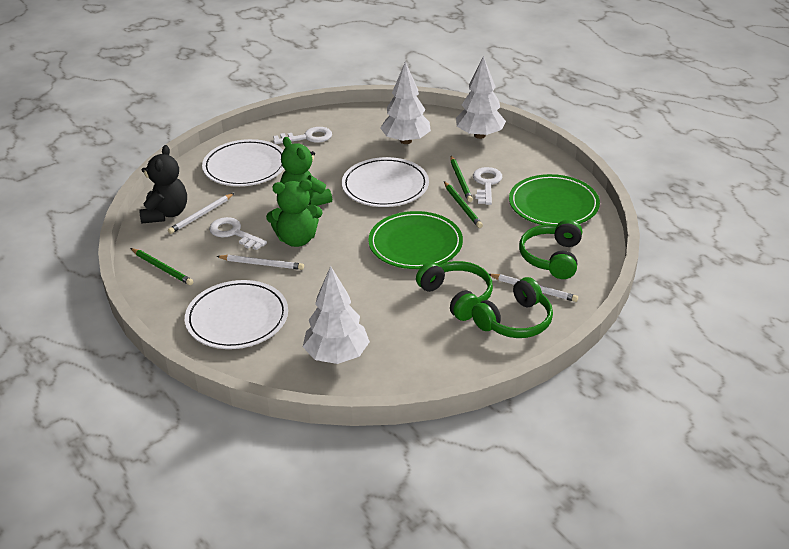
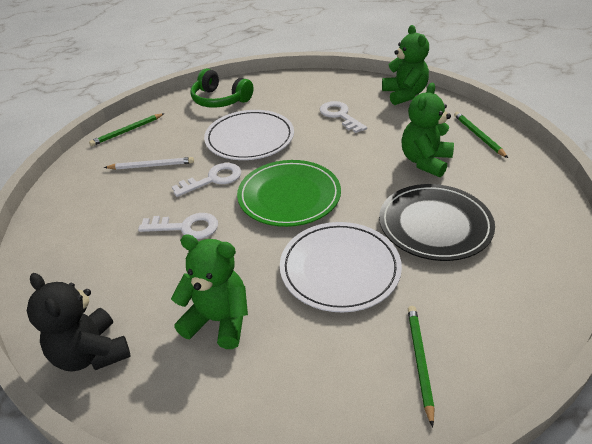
black plate: 0 -> 1
green headphones: 3 -> 1
green plate: 2 -> 1
green teddy bear: 2 -> 3
white pencil: 3 -> 1
white plate: 3 -> 2
white tree: 3 -> 0

